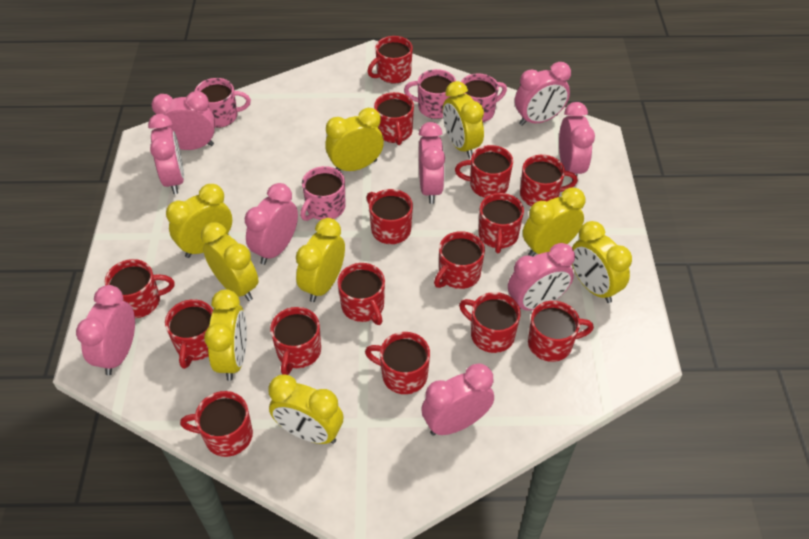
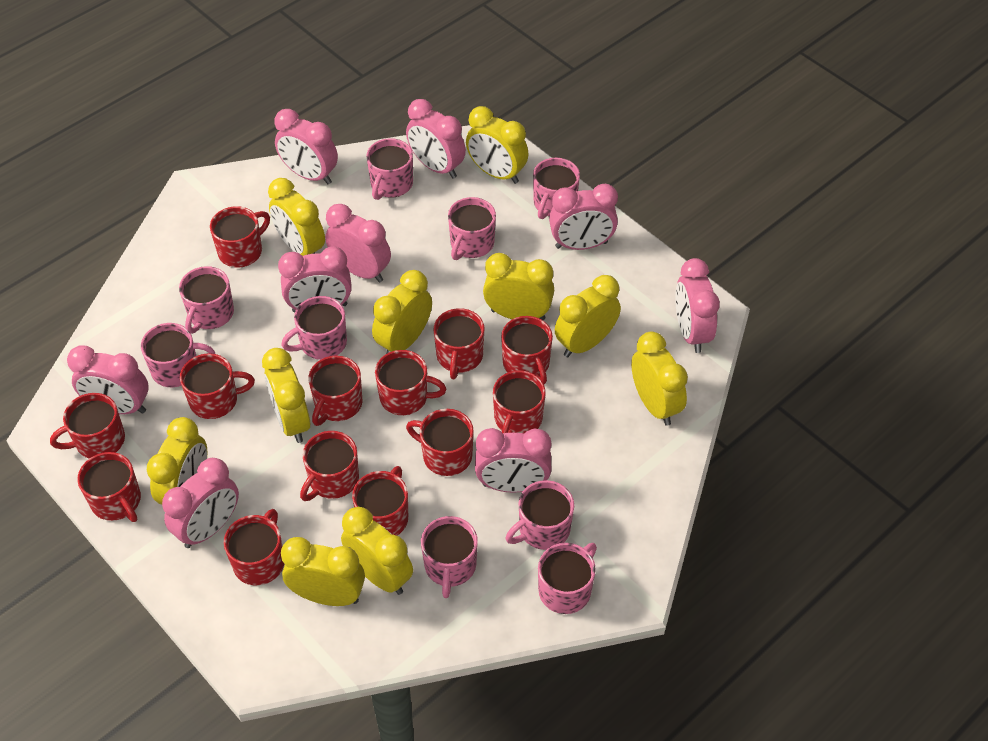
pink mug: 4 -> 9
red mug: 15 -> 13
yellow clock: 9 -> 10

